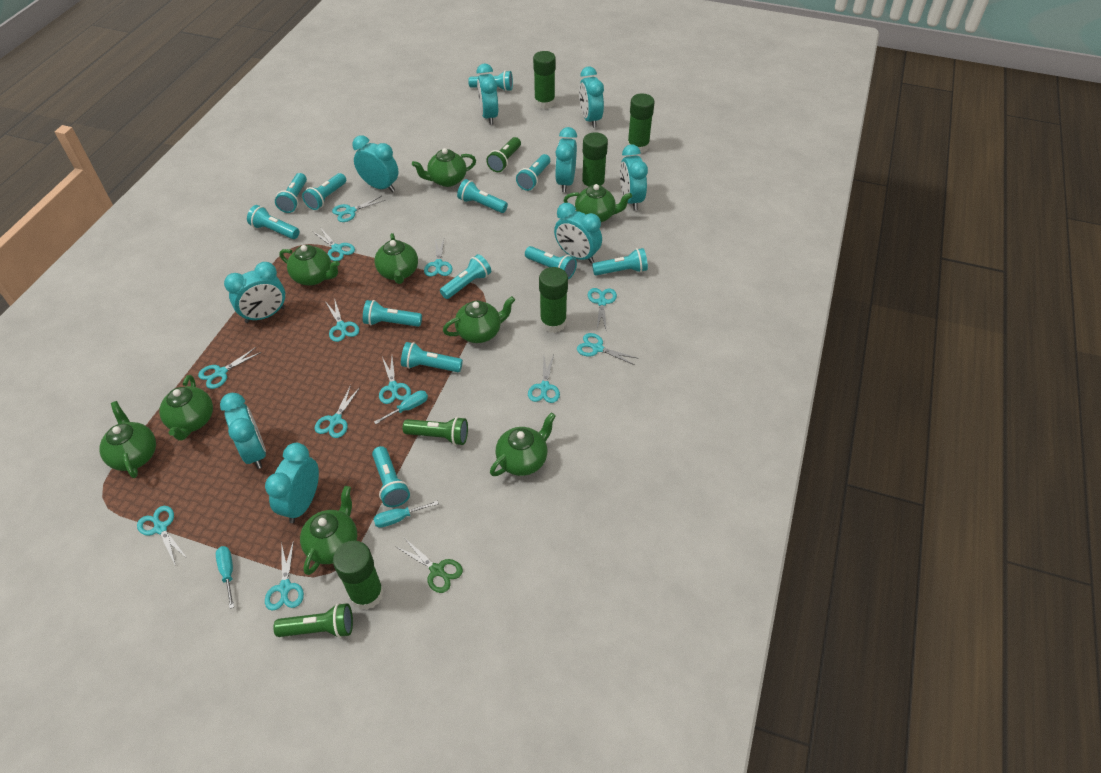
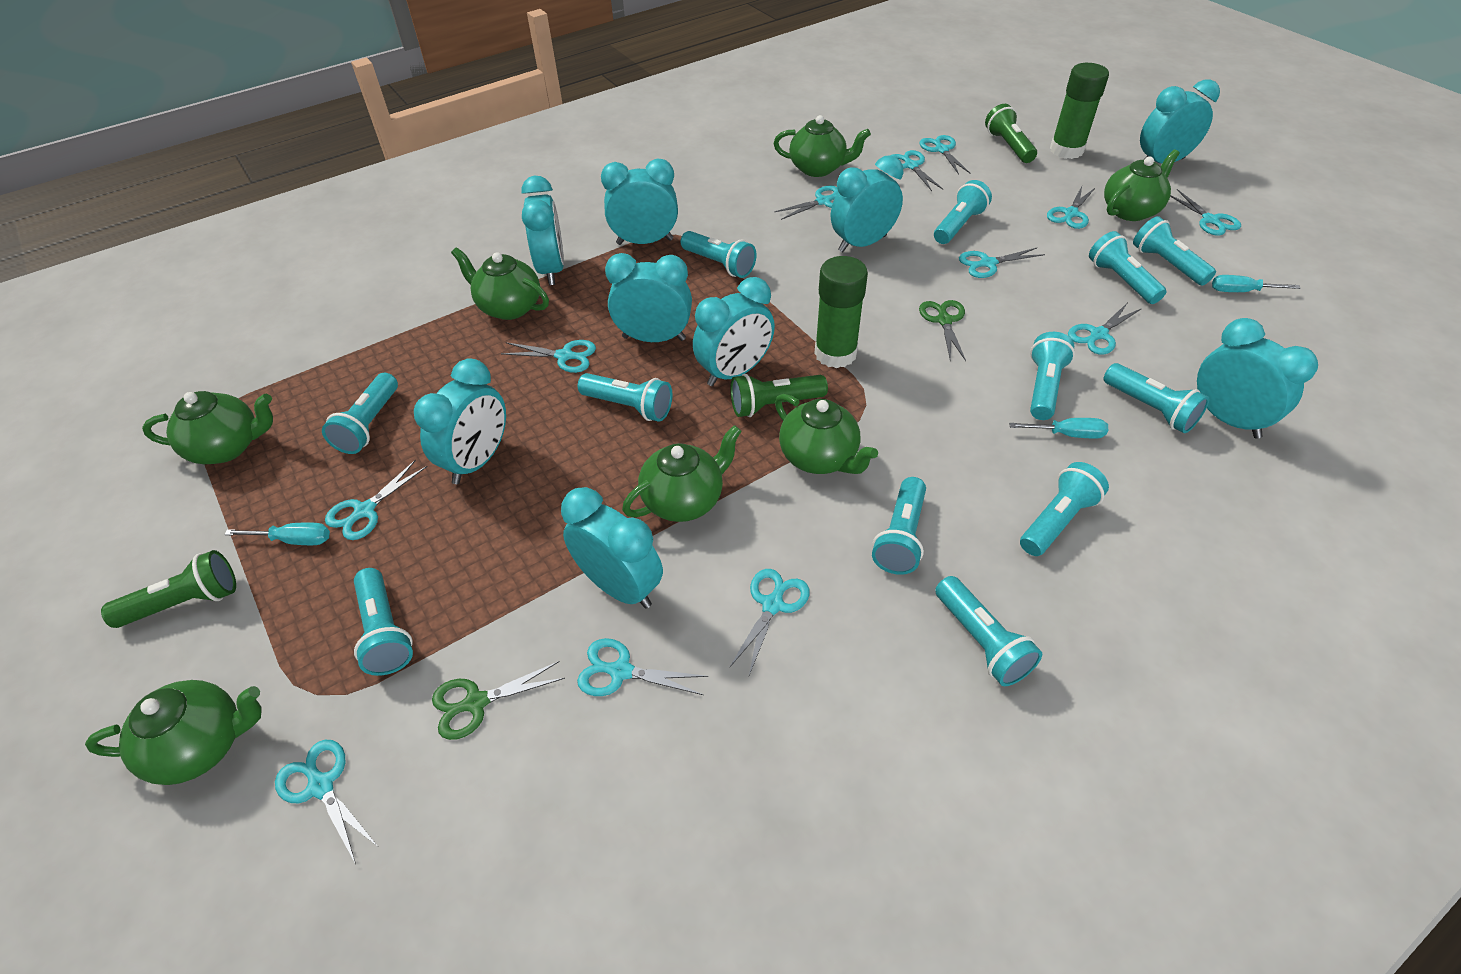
green glue stick: 5 -> 2
green scissors: 1 -> 2
green teapot: 9 -> 7

